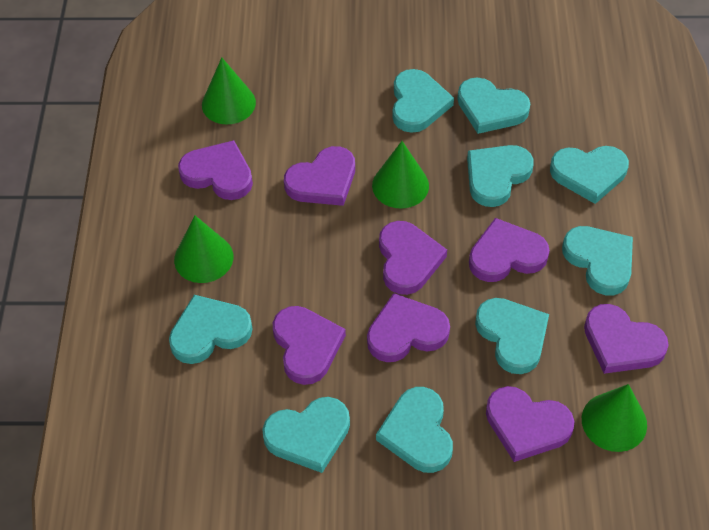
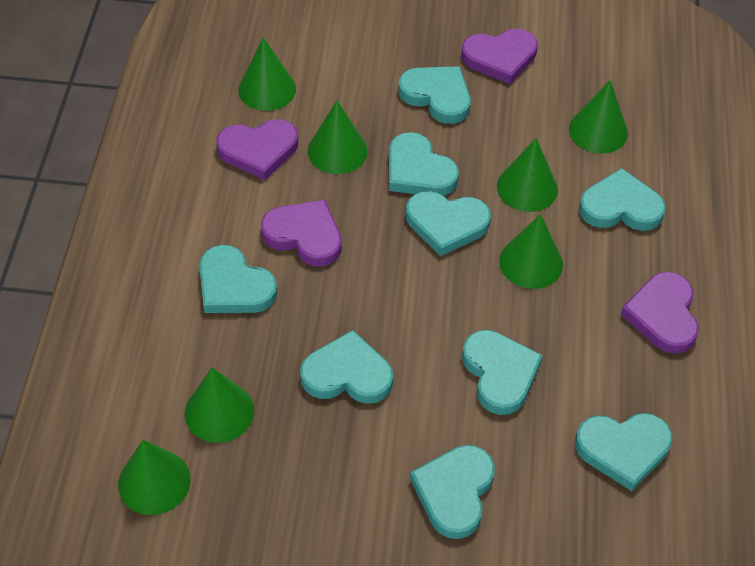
green cone: 4 -> 7
purple heart: 8 -> 4

